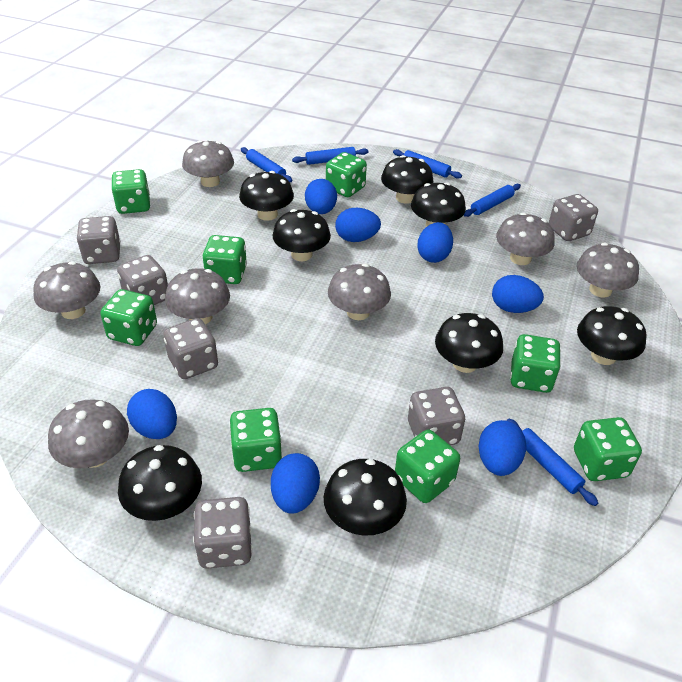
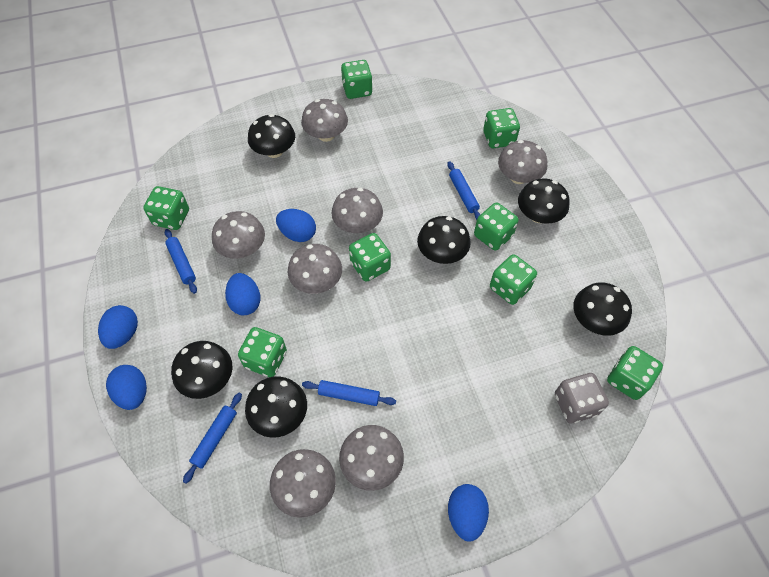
black mushroom: 8 -> 6
blue egg: 7 -> 5
blue rolling pin: 5 -> 4
grey dice: 6 -> 1

